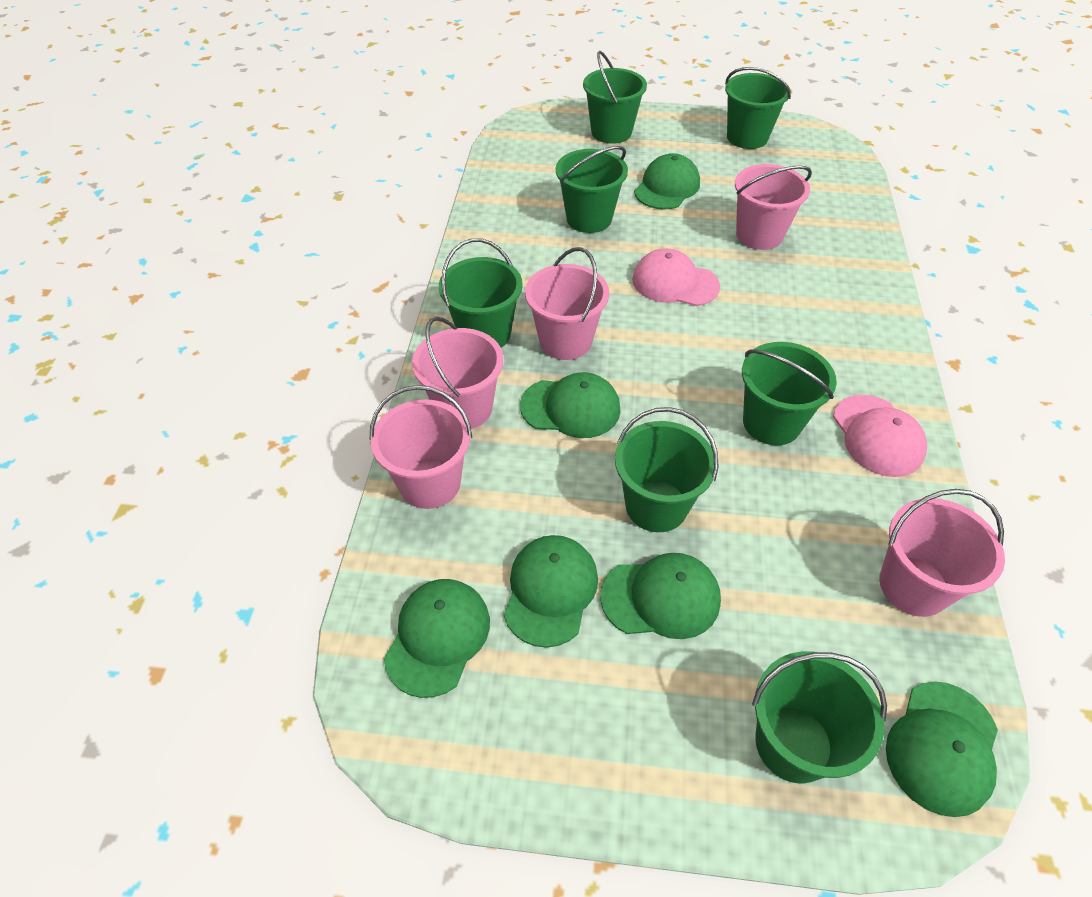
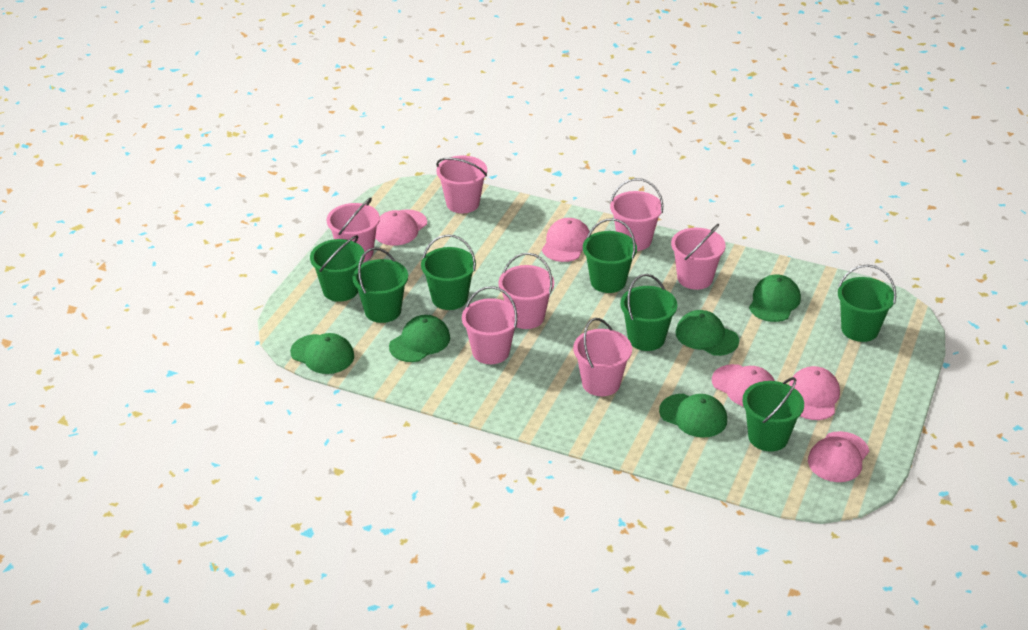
green cap: 6 -> 5
pink bucket: 5 -> 7
pink cap: 2 -> 5

